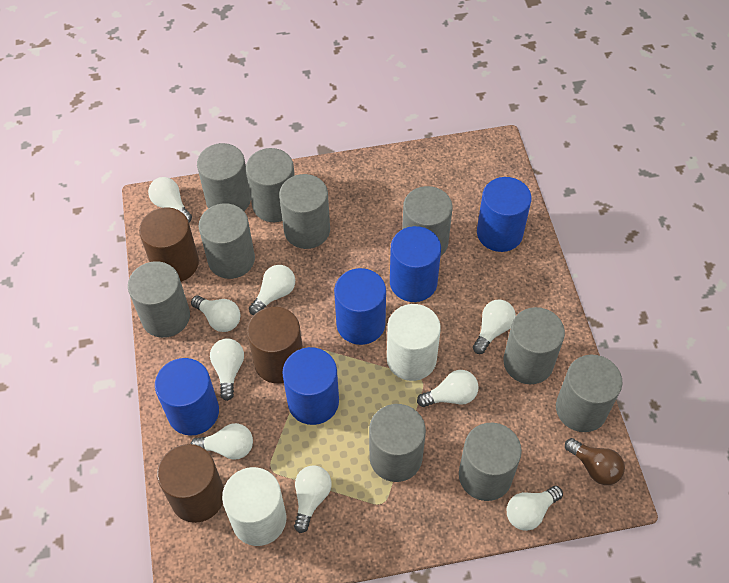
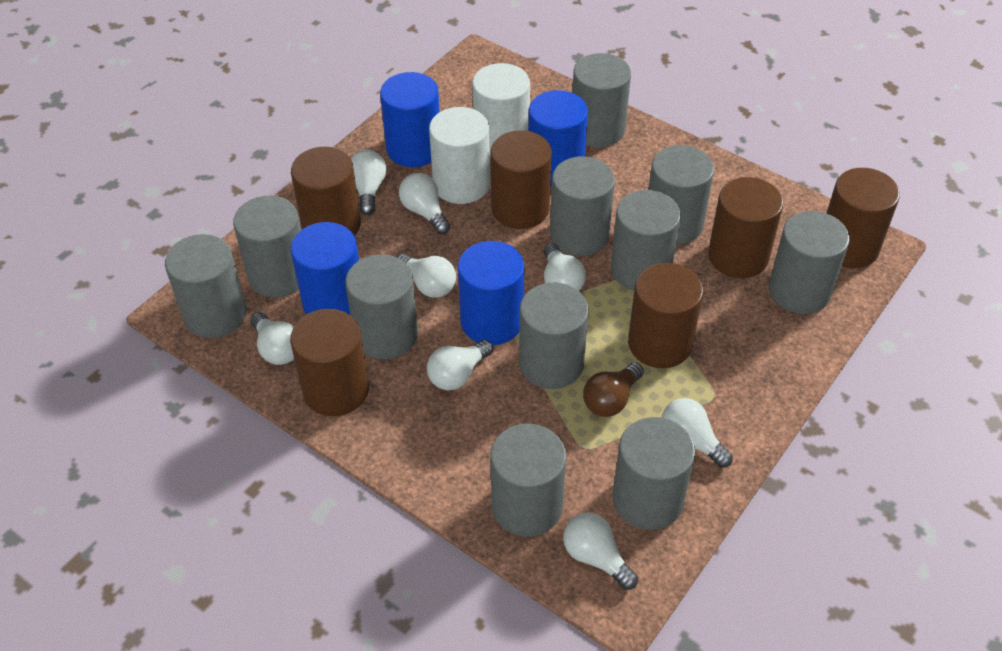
blue cylinder: 5 -> 4
brown cylinder: 3 -> 6
grey cylinder: 10 -> 11
white light bulb: 9 -> 8

